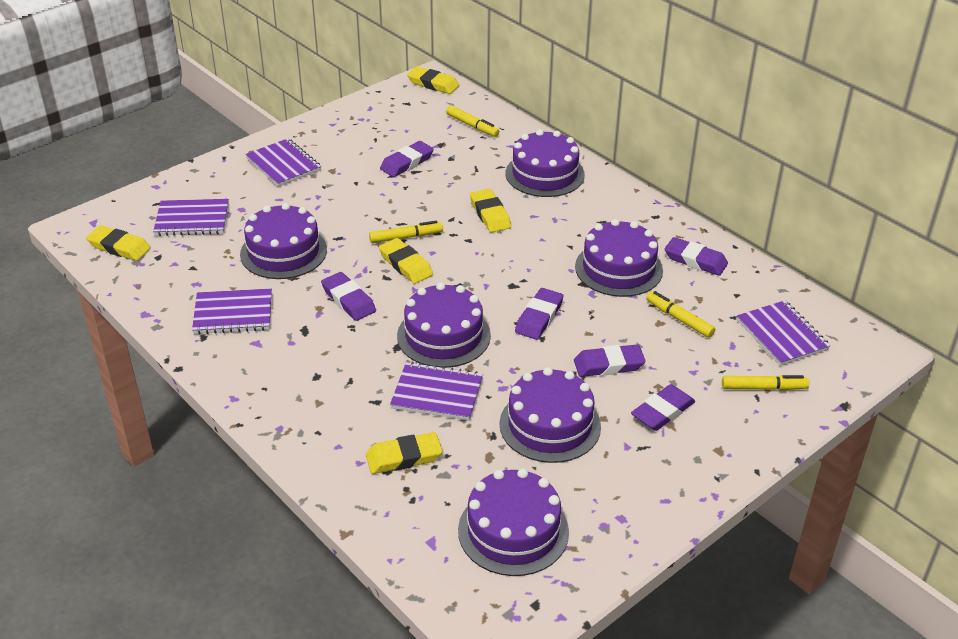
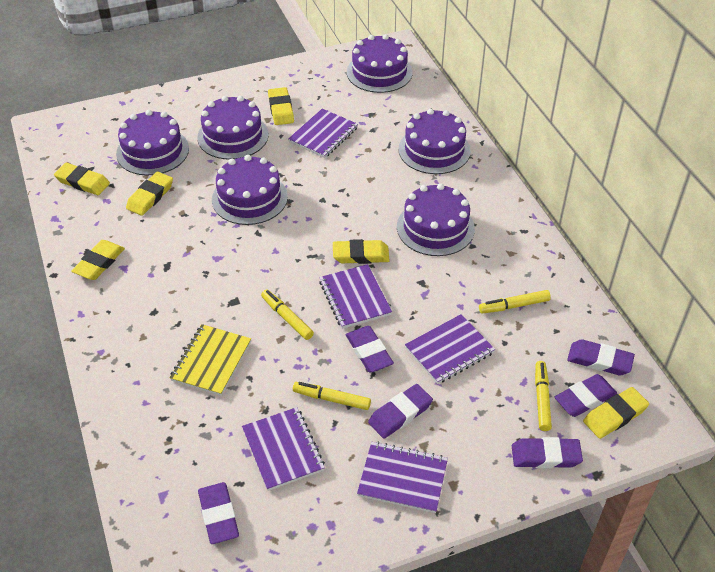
yellow eraser: 5 -> 6
yellow notebook: 0 -> 1

